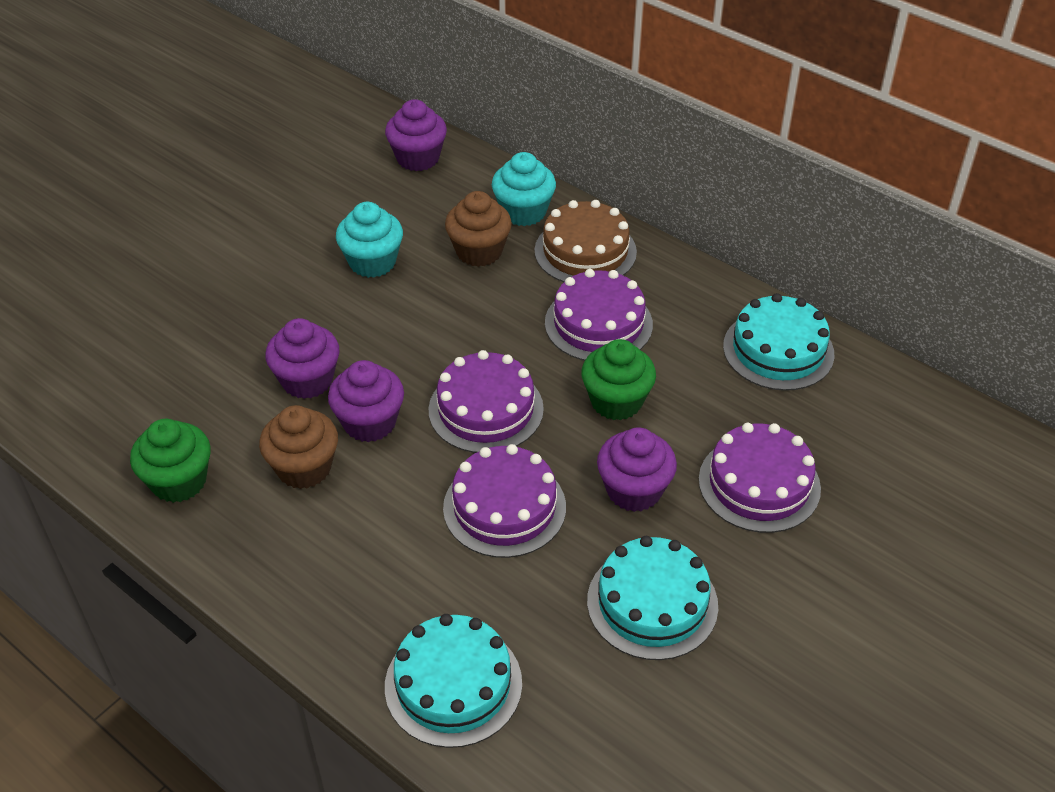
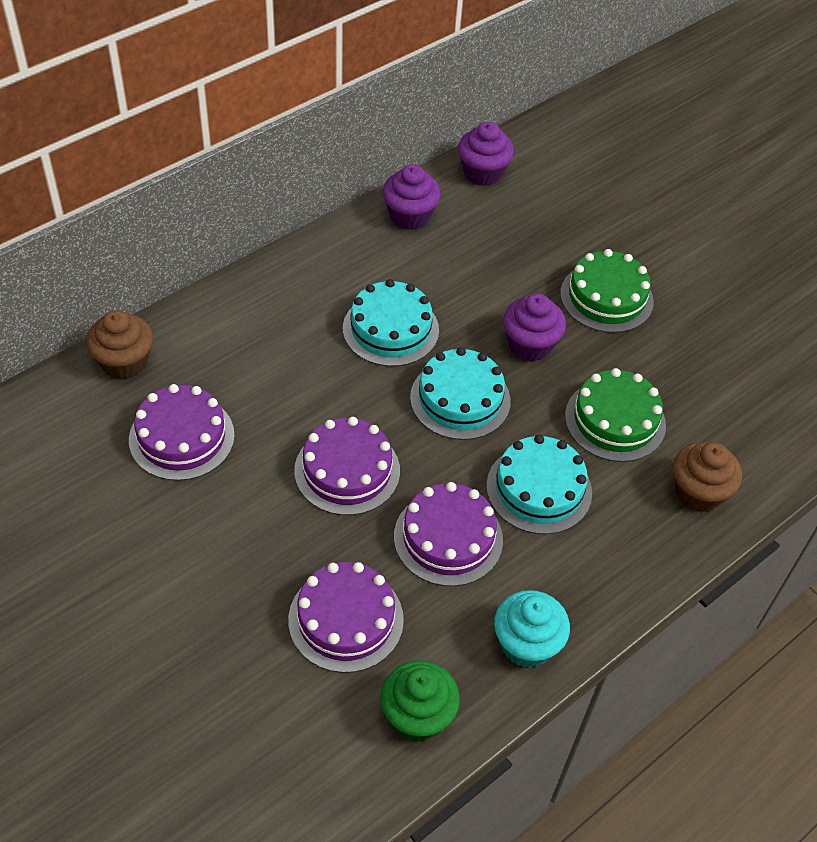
brown cake: 1 -> 0
green cake: 0 -> 2
green cupcake: 2 -> 1
purple cupcake: 4 -> 3
turquoise cupcake: 2 -> 1

